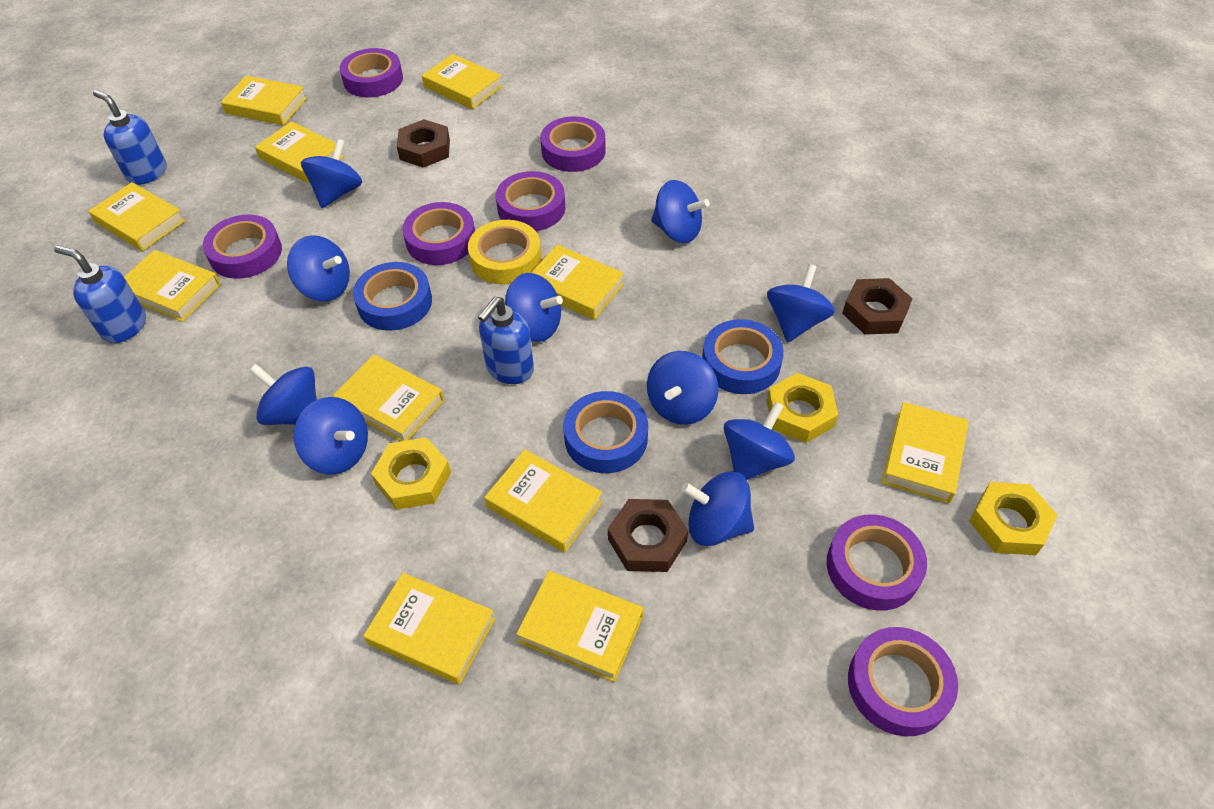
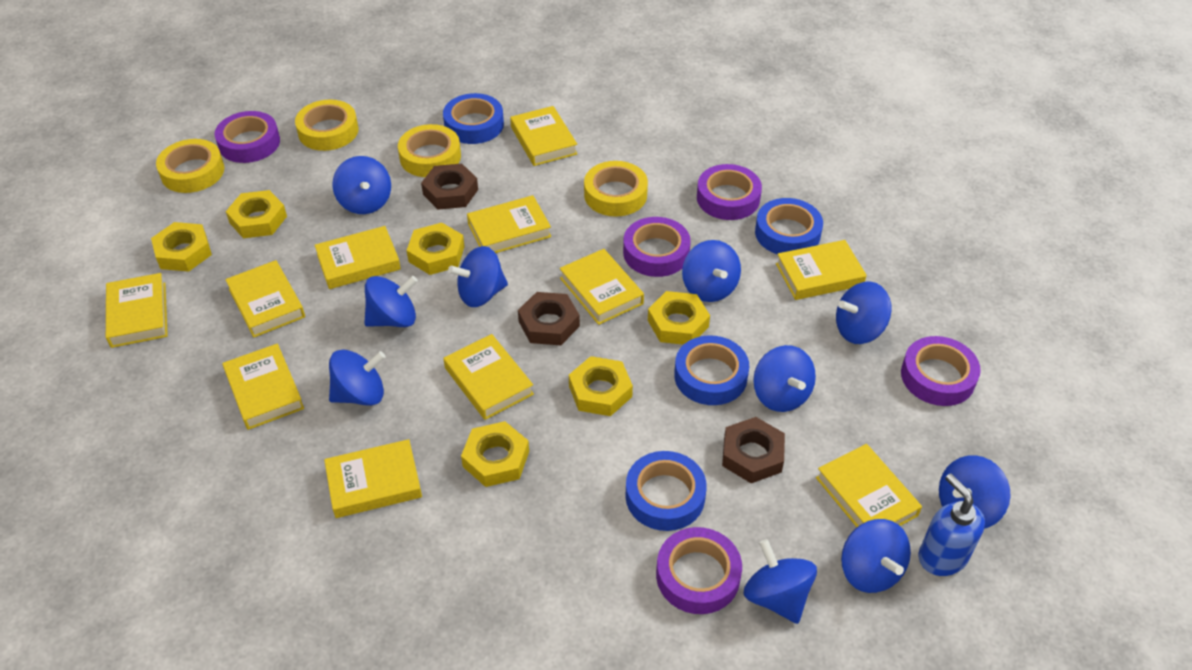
blue soap dispenser: 3 -> 1
blue tape: 3 -> 4
purple tape: 7 -> 5
yellow nut: 3 -> 6
yellow tape: 1 -> 4

